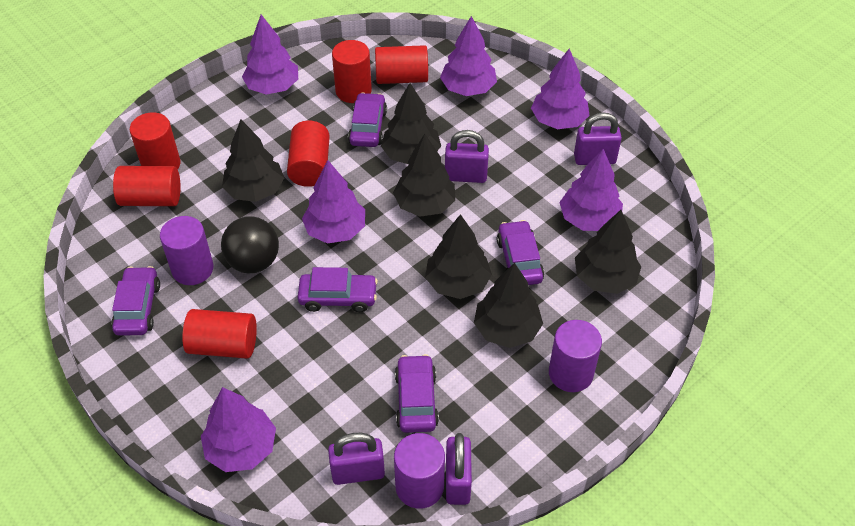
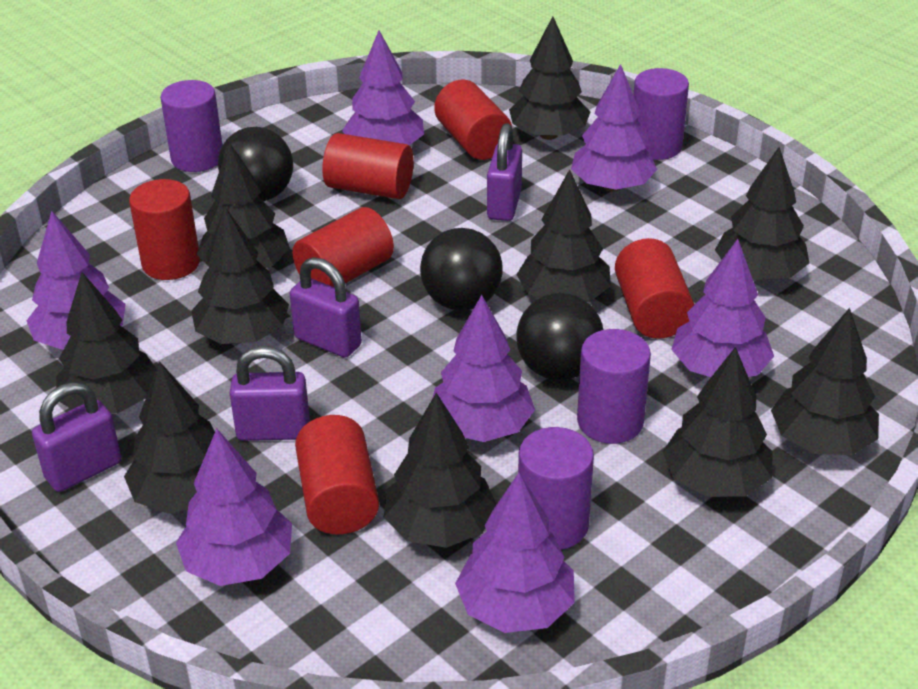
black ball: 1 -> 3
black tree: 6 -> 10
purple car: 5 -> 0
purple cylinder: 3 -> 4
purple tree: 6 -> 7

